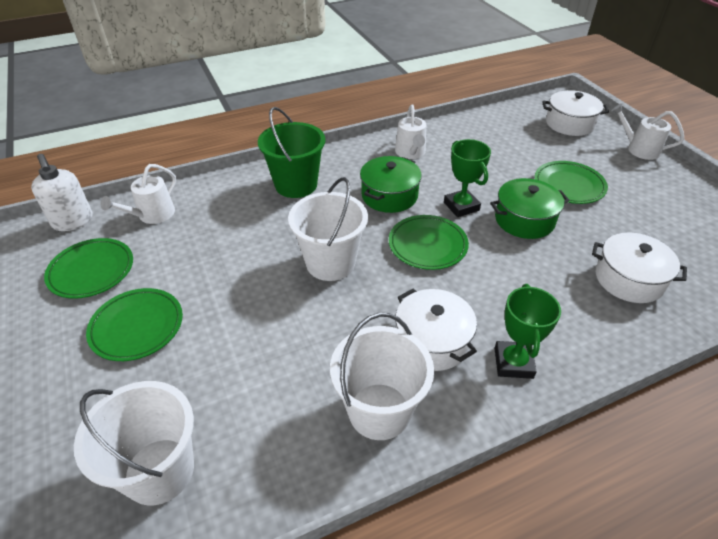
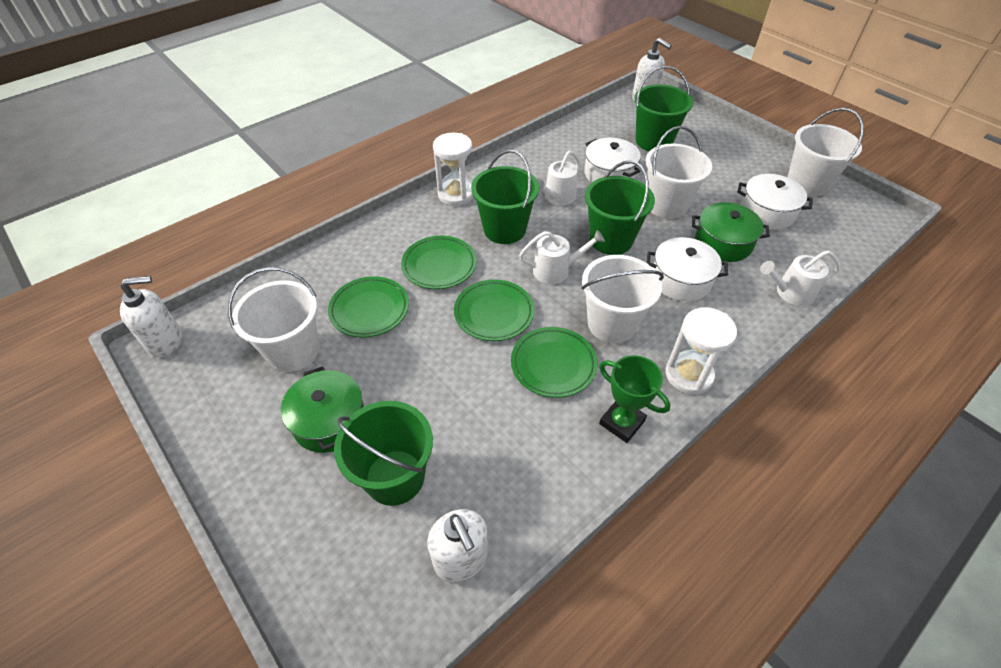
green bucket: 1 -> 4
green trophy: 2 -> 1
white bucket: 3 -> 4
white hourglass: 0 -> 2
white soap dispenser: 1 -> 3

